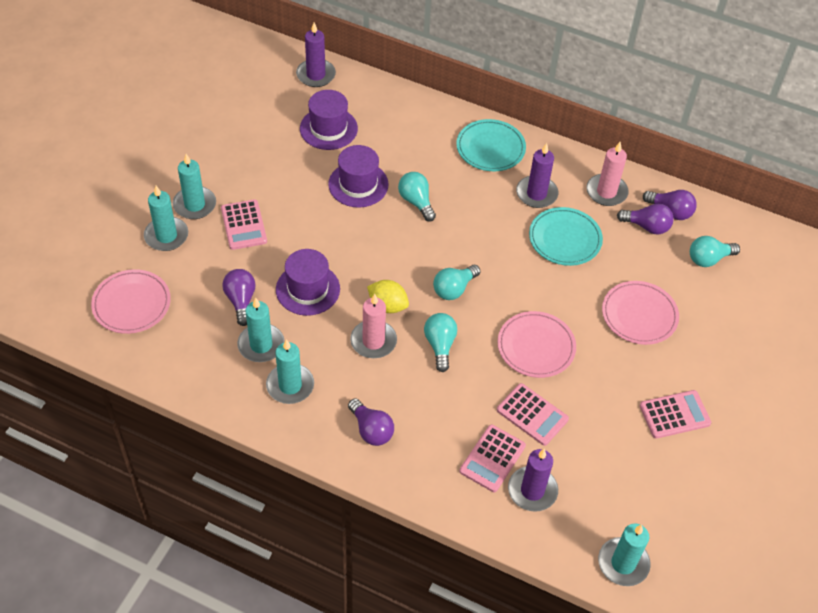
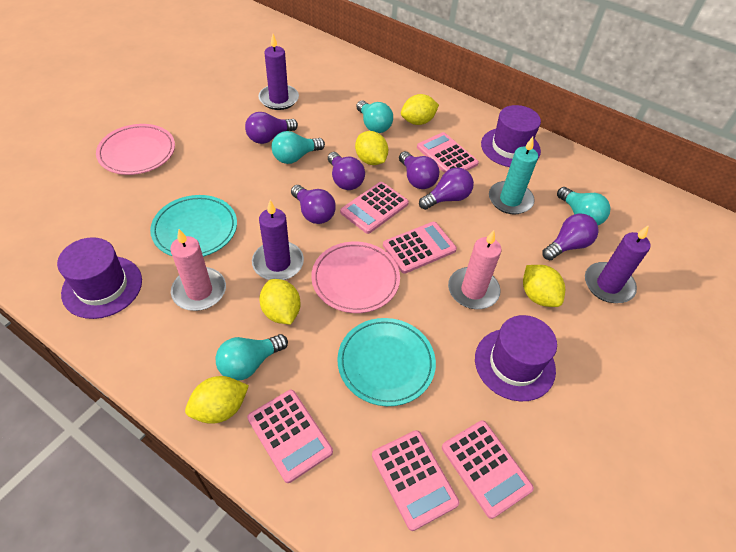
pink calculator: 4 -> 6
pink plate: 3 -> 2
purple light bulb: 4 -> 6
turquoise candle: 5 -> 1
yellow lemon: 1 -> 5

